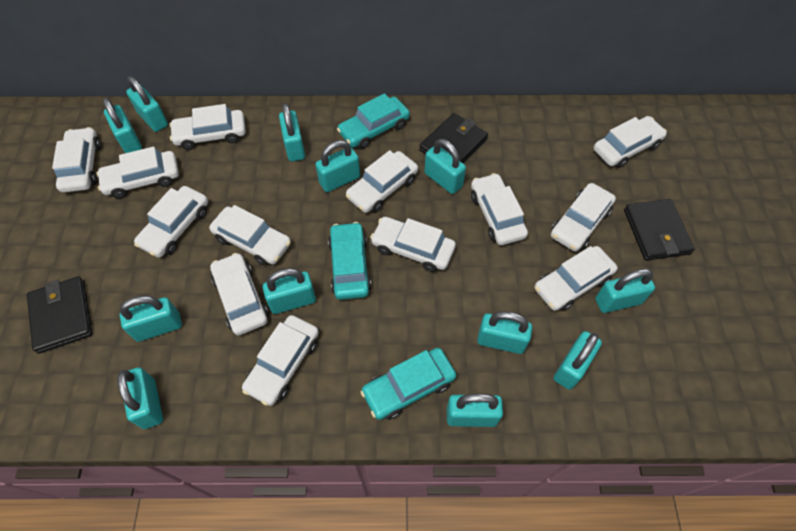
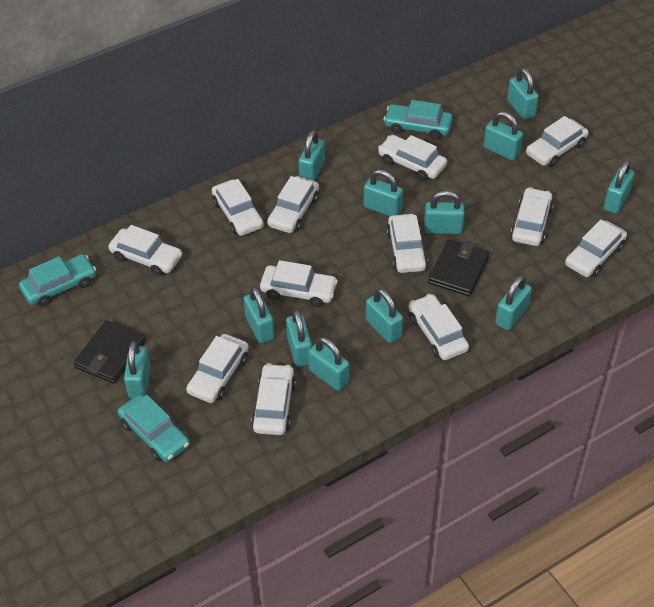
black wallet: 3 -> 2
white car: 13 -> 12

